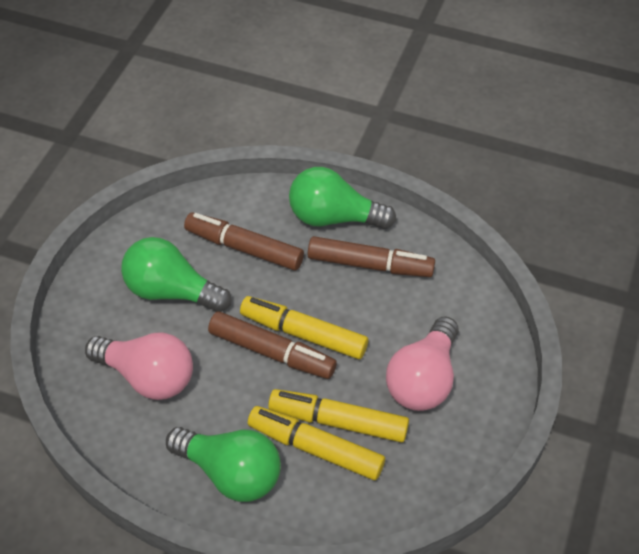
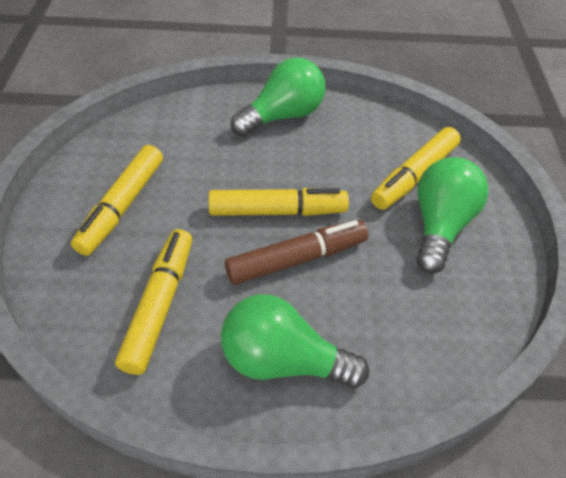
brown marker: 3 -> 1
pink light bulb: 2 -> 0
yellow marker: 3 -> 4

